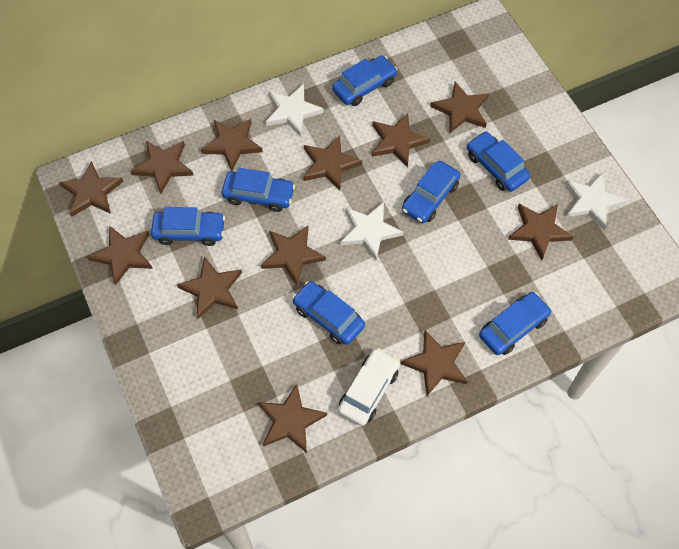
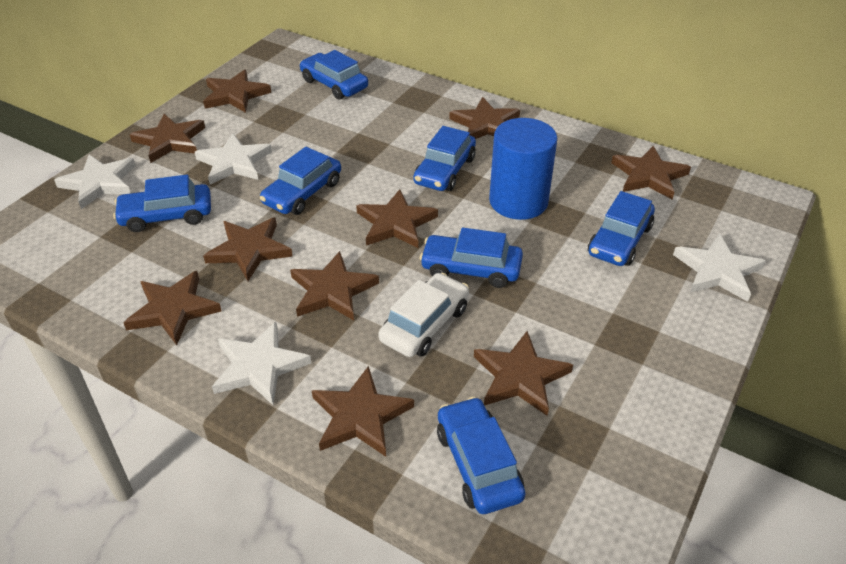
blue cylinder: 0 -> 1
brown star: 12 -> 10
white star: 3 -> 4

